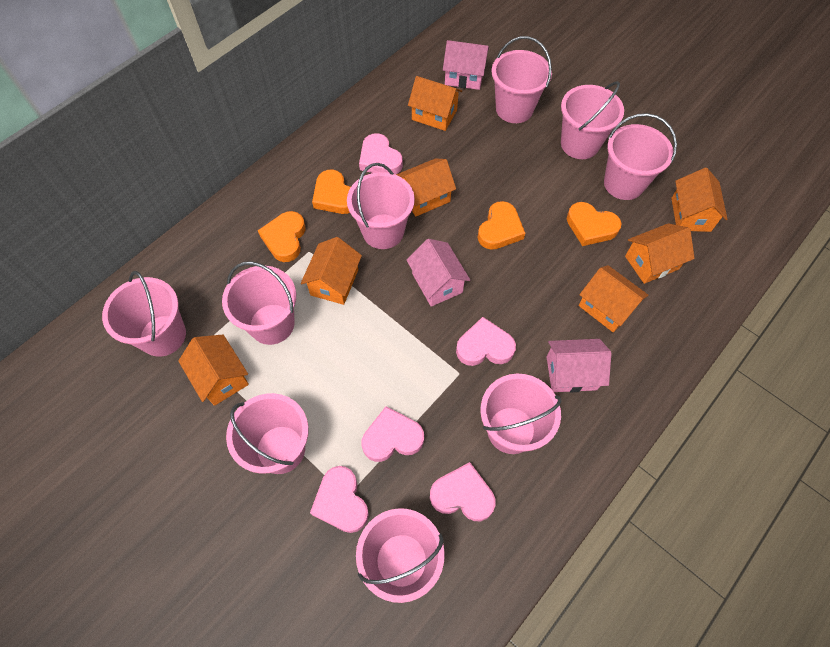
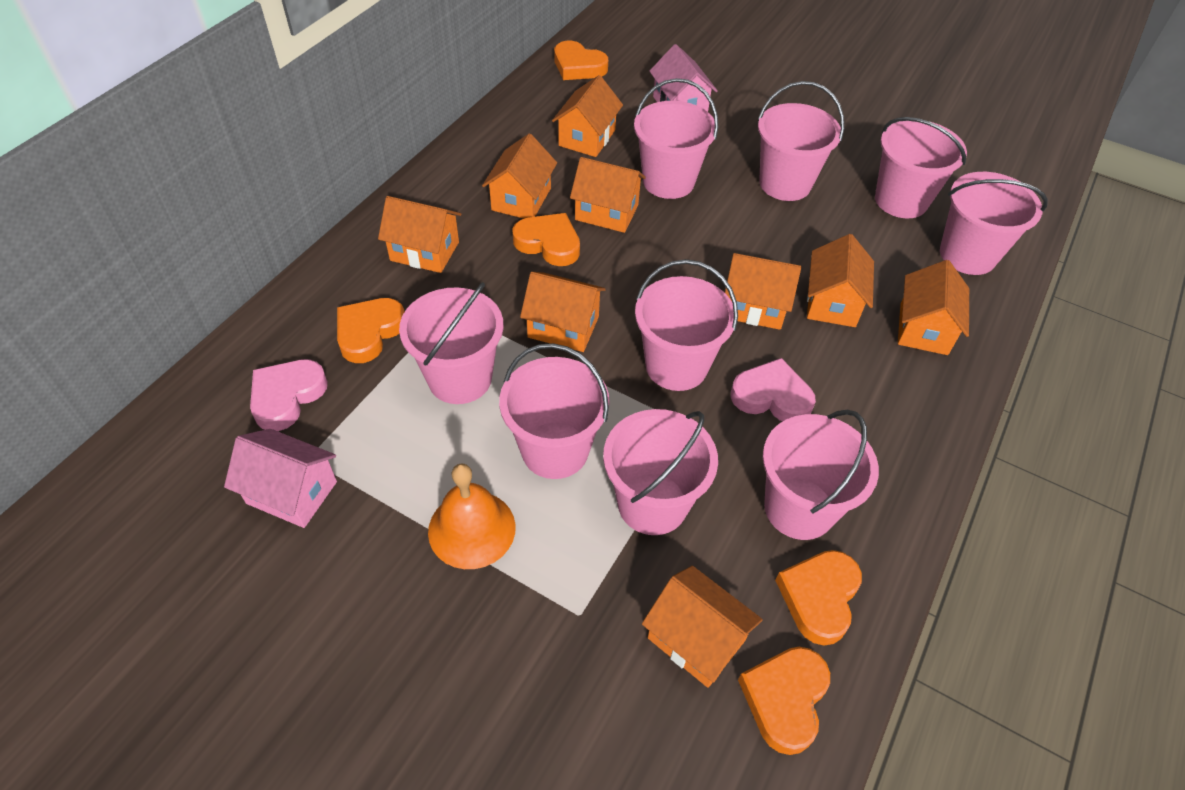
orange bell: 0 -> 1
orange heart: 4 -> 5
orange house: 7 -> 9
pink heart: 5 -> 2
pink house: 3 -> 2

